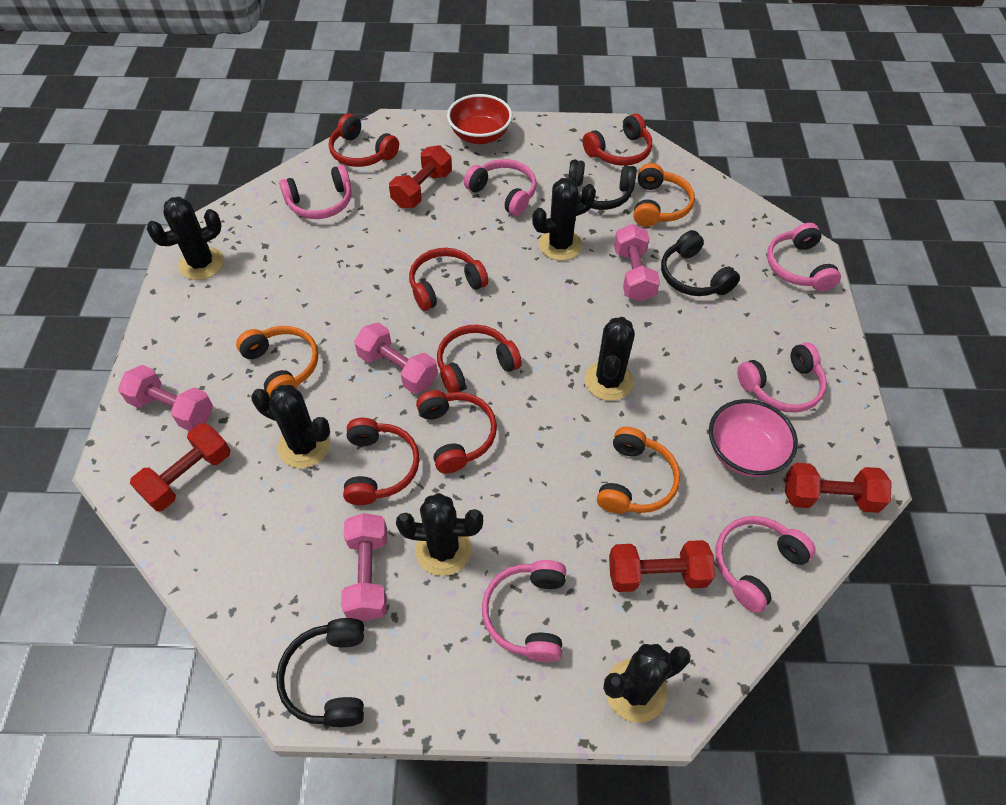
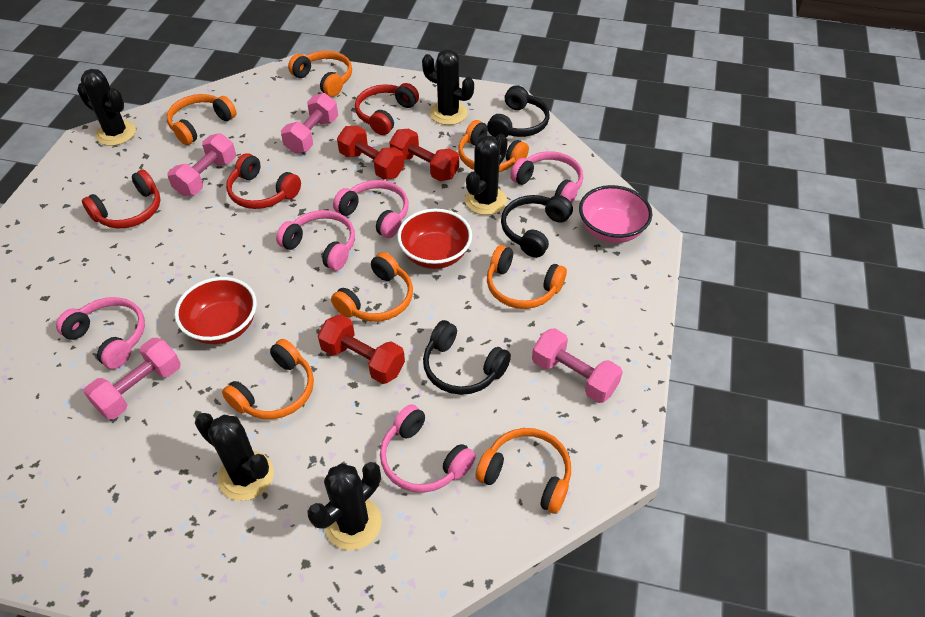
black cactus: 6 -> 5
orange headphones: 3 -> 7
pink headphones: 6 -> 5
red bowl: 1 -> 2
red dumbbell: 4 -> 3
red headphones: 6 -> 3

